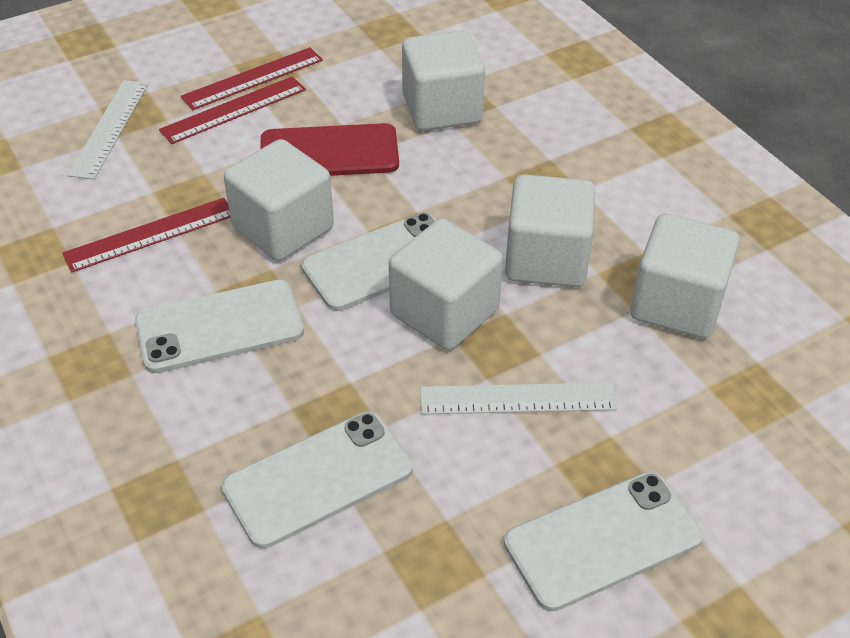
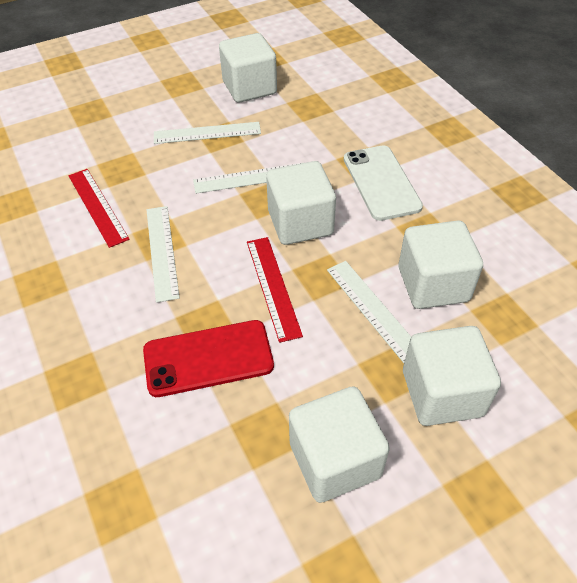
red ruler: 3 -> 2
white phone: 4 -> 1
white ruler: 2 -> 4

